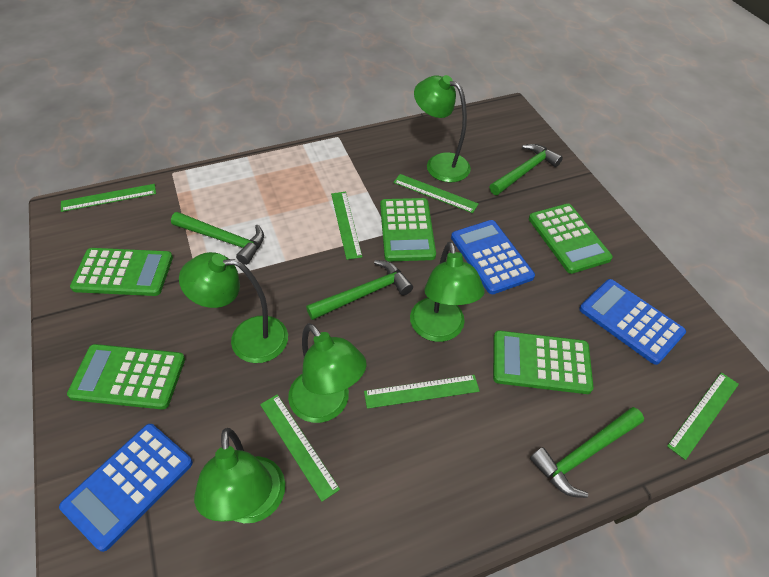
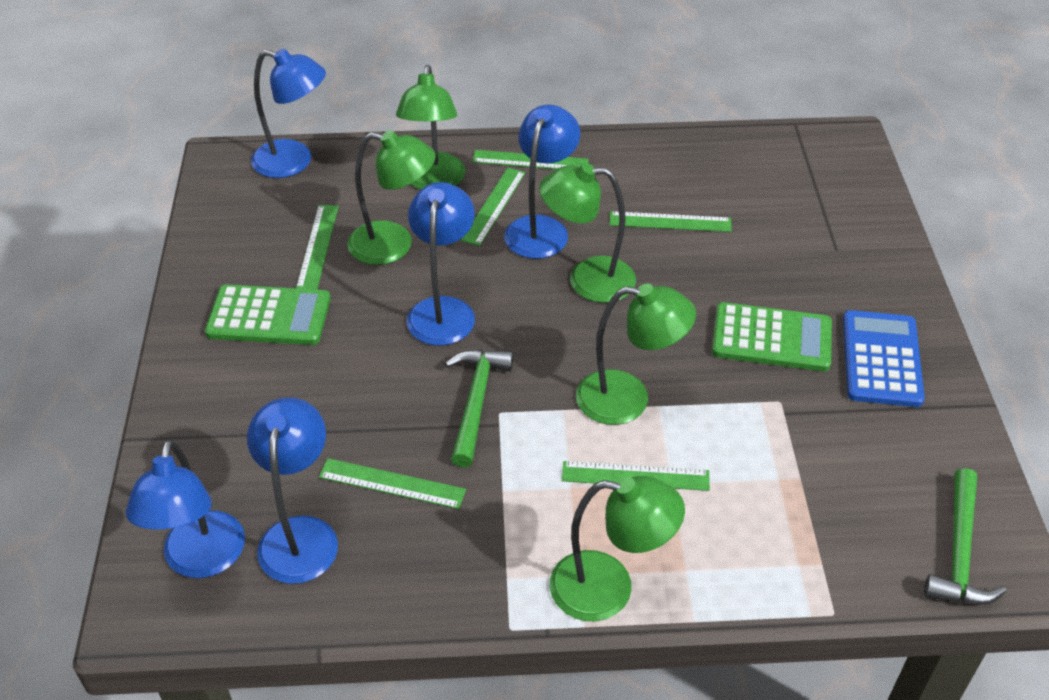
blue calculator: 3 -> 1
blue lamp: 0 -> 5
green calculator: 5 -> 2
green hammer: 4 -> 2

